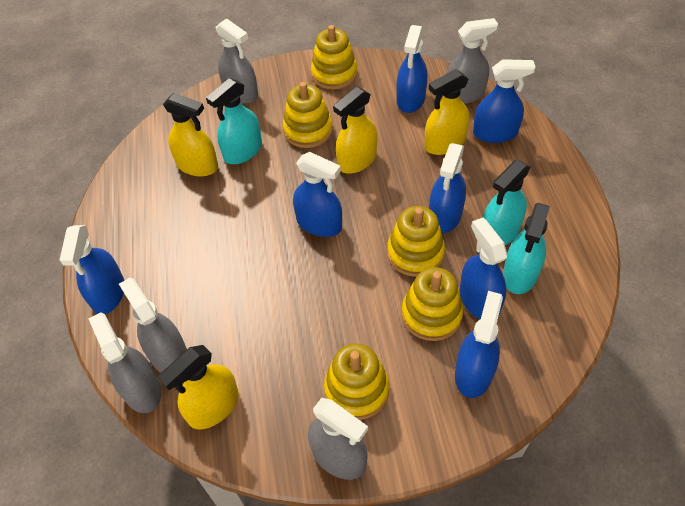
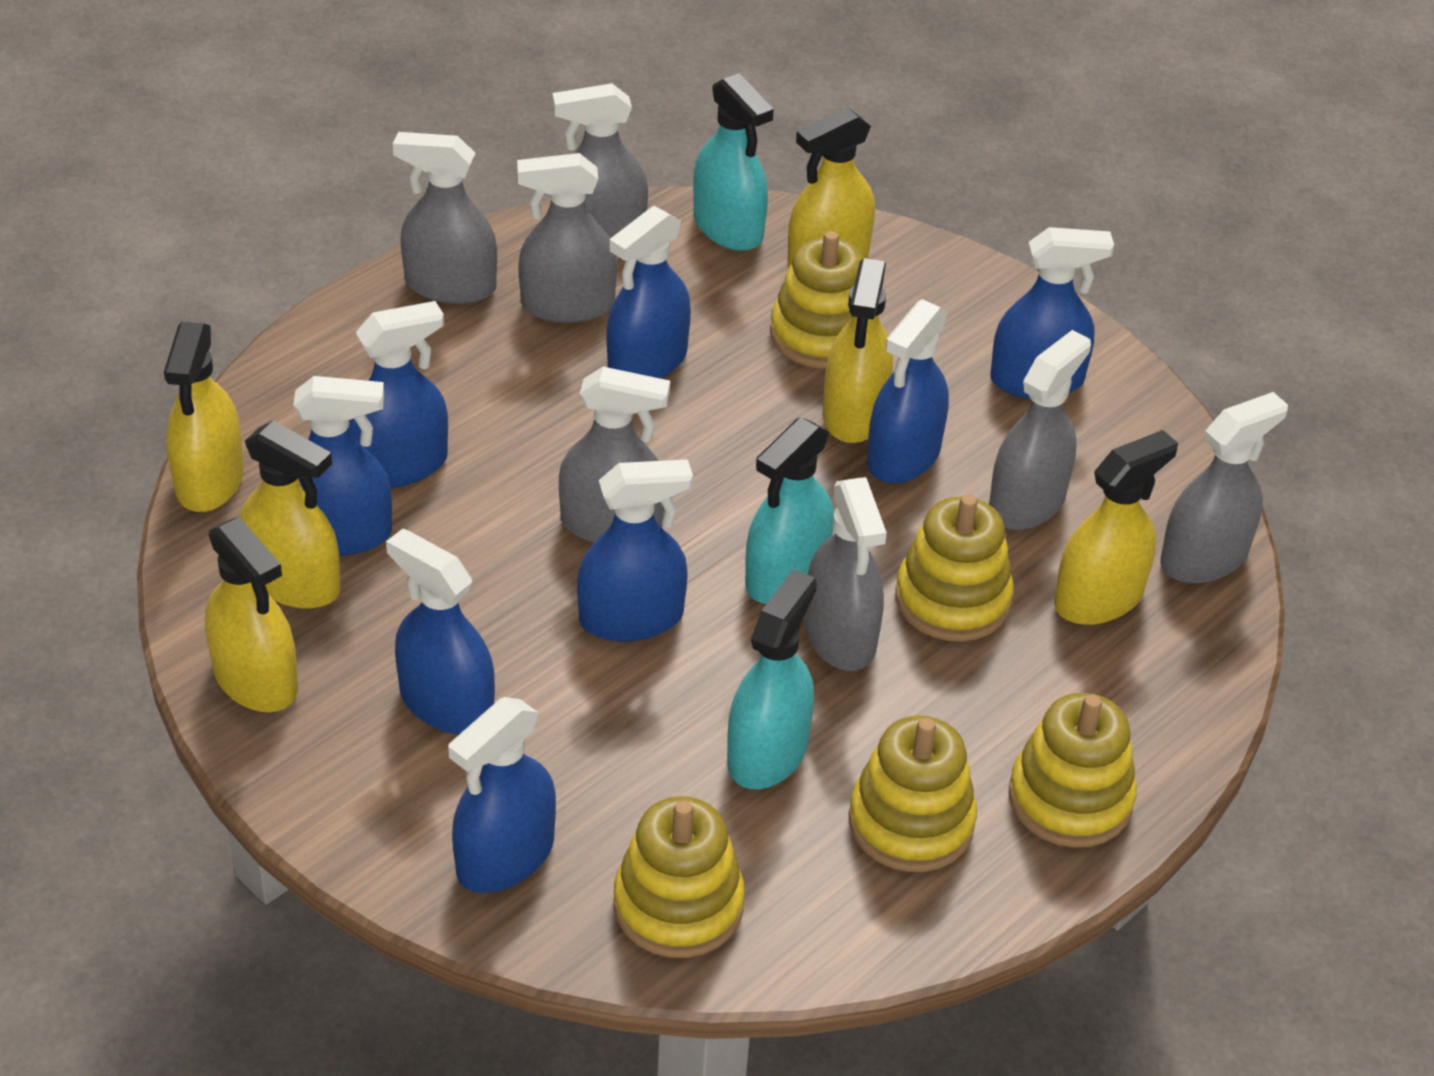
blue spray bottle: 7 -> 8
grey spray bottle: 5 -> 7
yellow spray bottle: 4 -> 6

